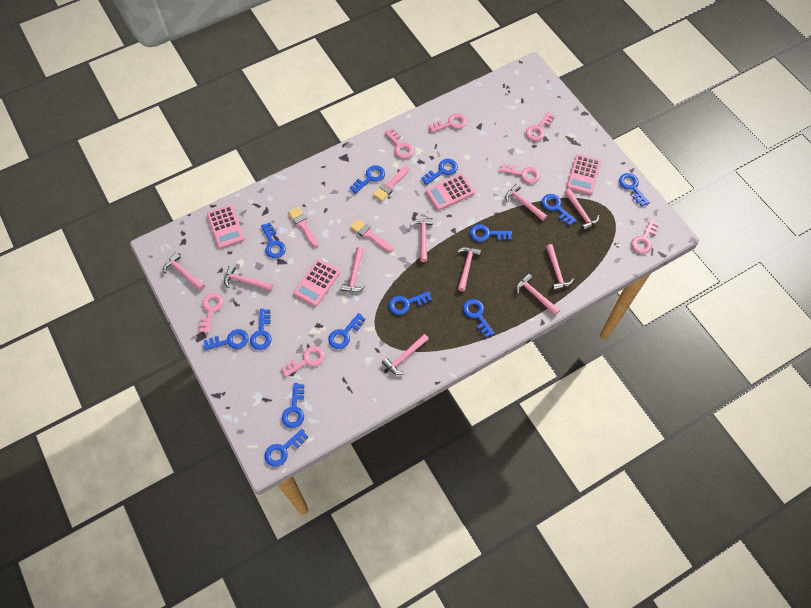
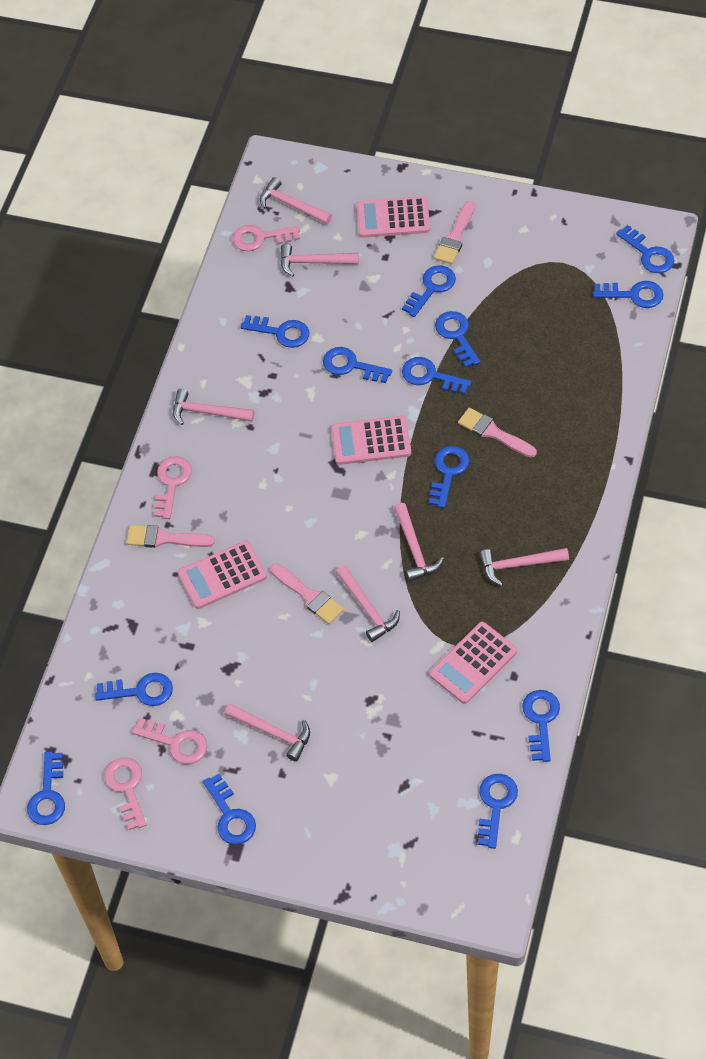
pink brush: 3 -> 4
pink hammer: 10 -> 7
pink key: 7 -> 4

